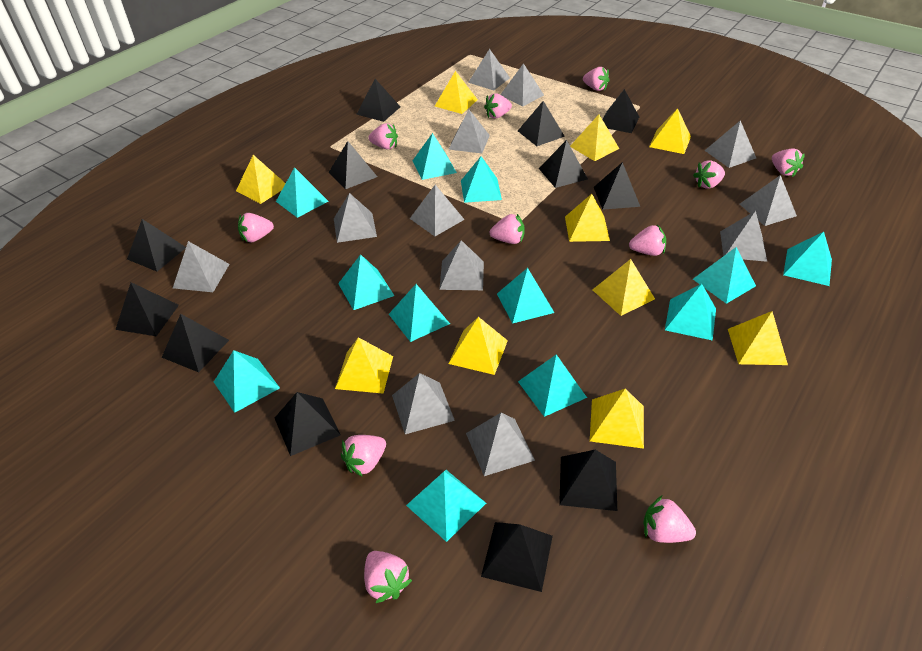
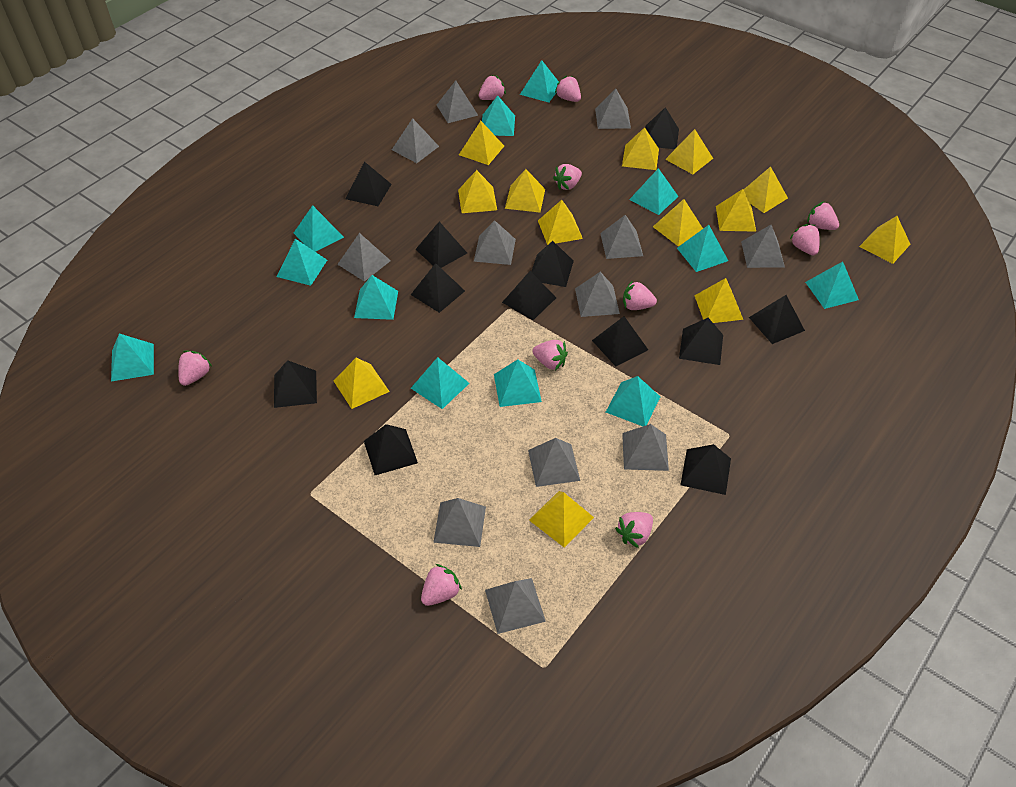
pink strawberry: 11 -> 10
yellow pyramid: 10 -> 13

